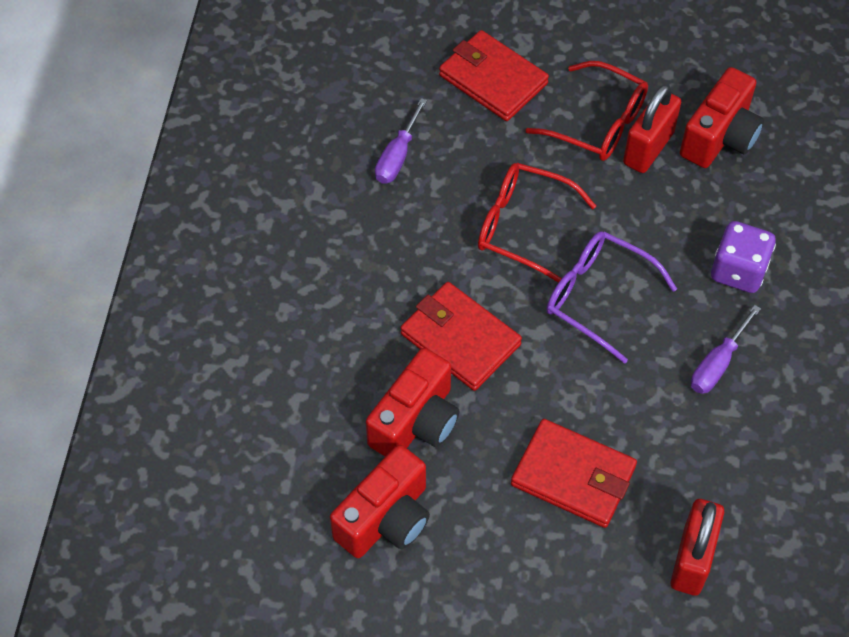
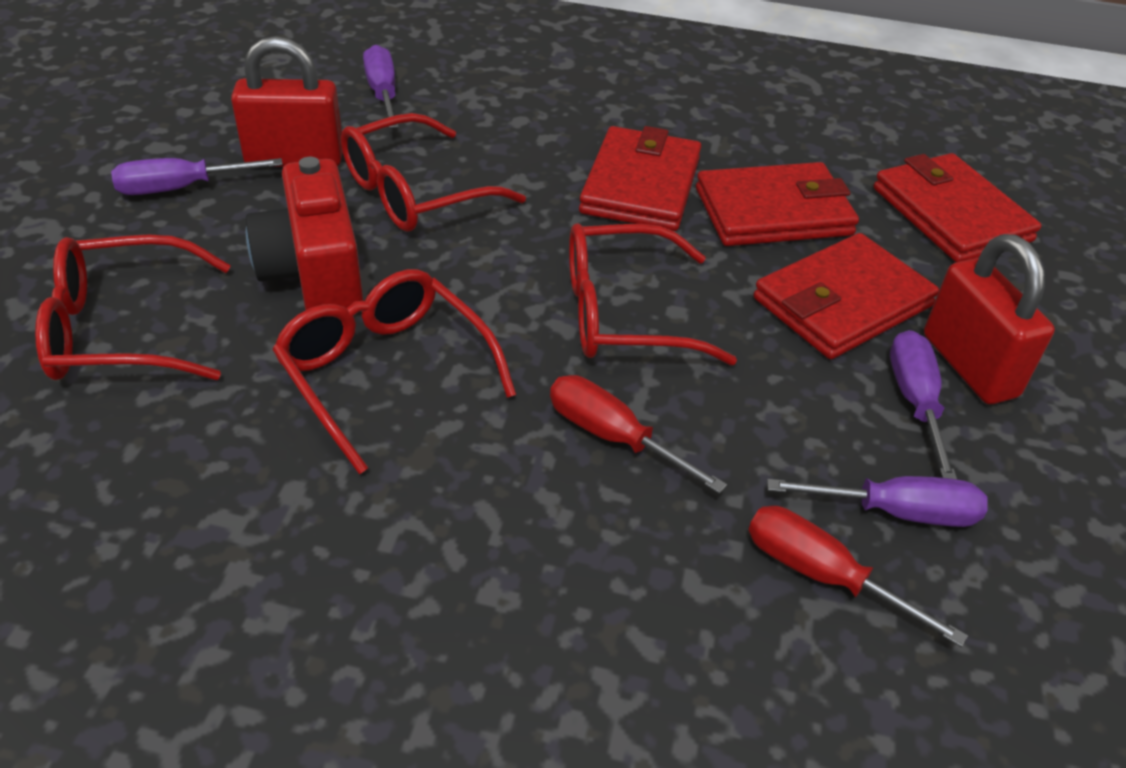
purple dice: 1 -> 0
purple glasses: 1 -> 0
purple screwdriver: 2 -> 4
red camera: 3 -> 1
red glasses: 2 -> 4
red screwdriver: 0 -> 2
red wallet: 3 -> 4

